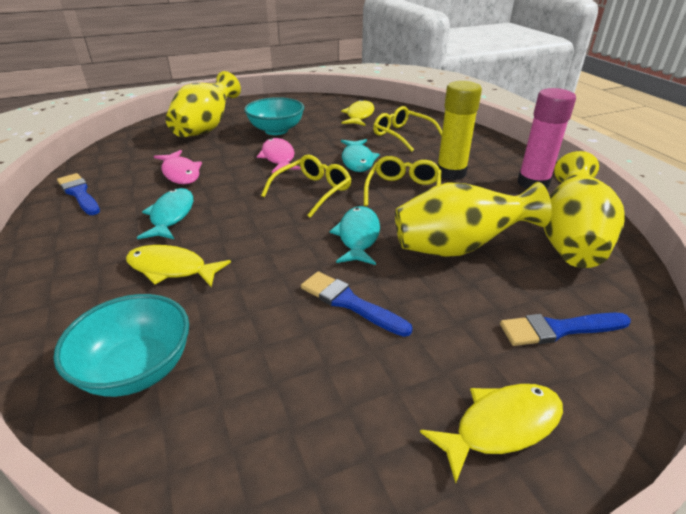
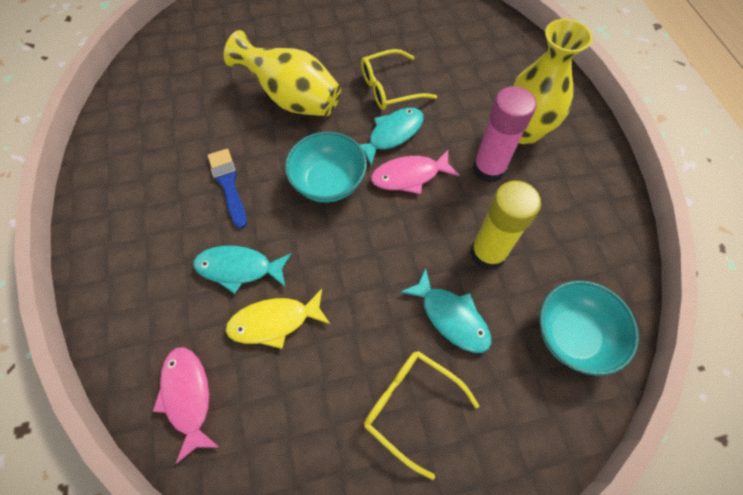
blue brush: 3 -> 1
yellow fish: 3 -> 1
yellow glasses: 3 -> 2
yellow vase: 3 -> 2

